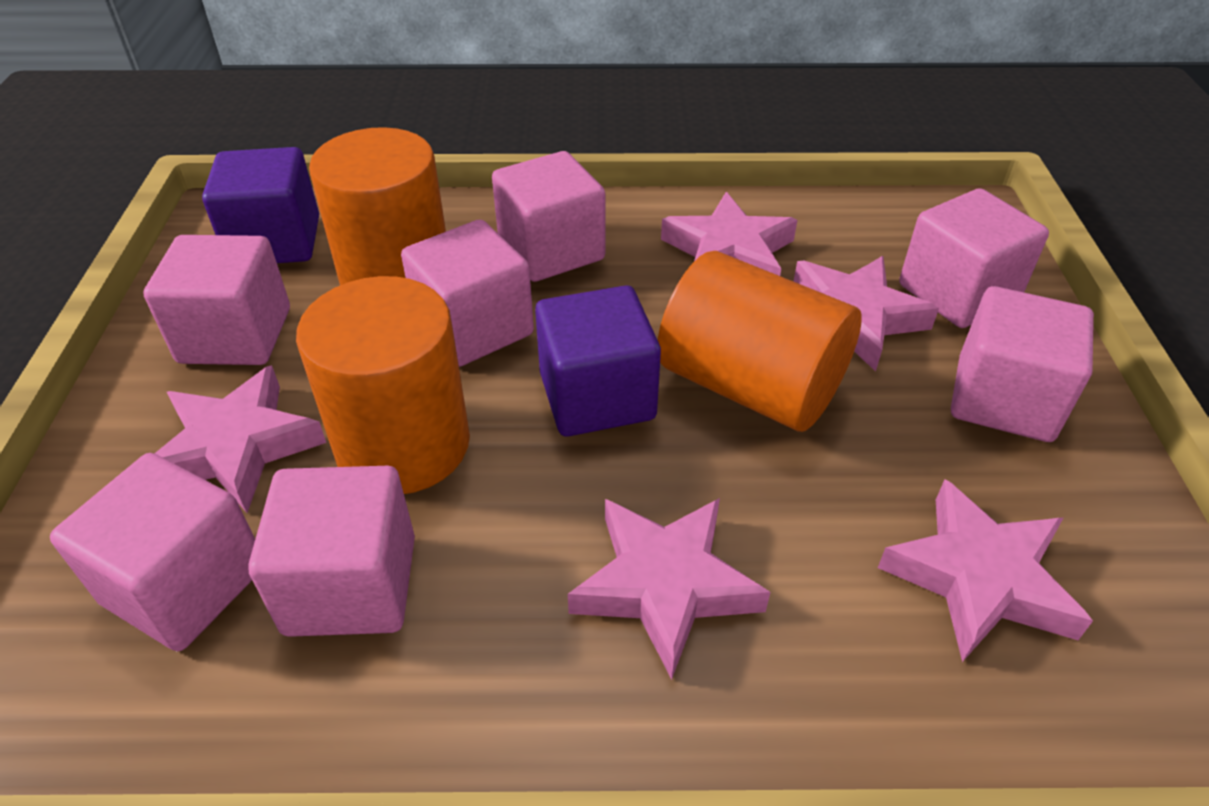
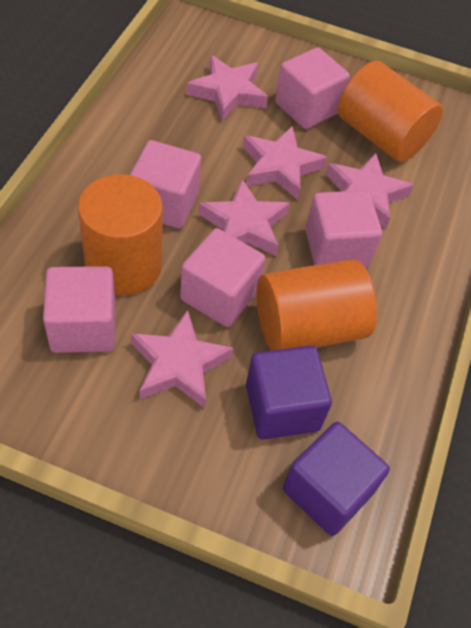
pink cube: 7 -> 5

